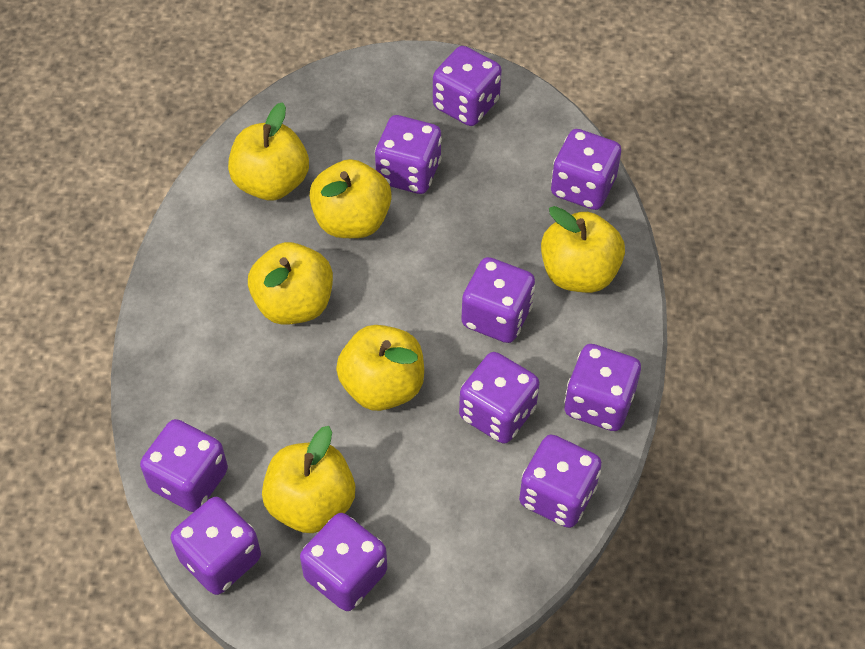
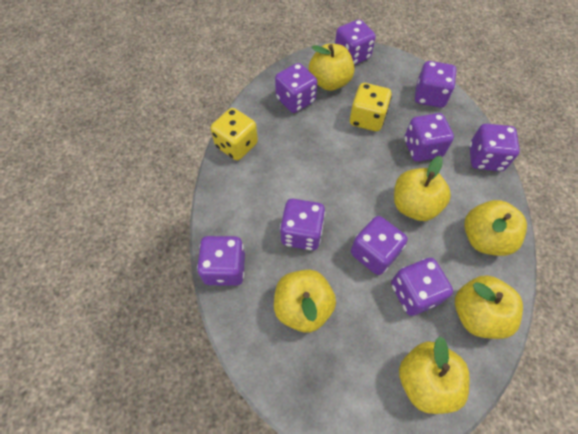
purple dice: 10 -> 9
yellow dice: 0 -> 2

